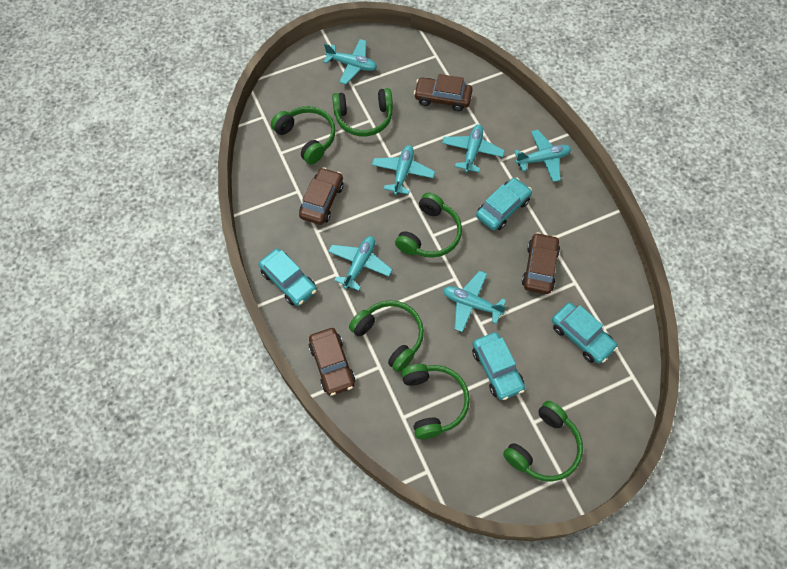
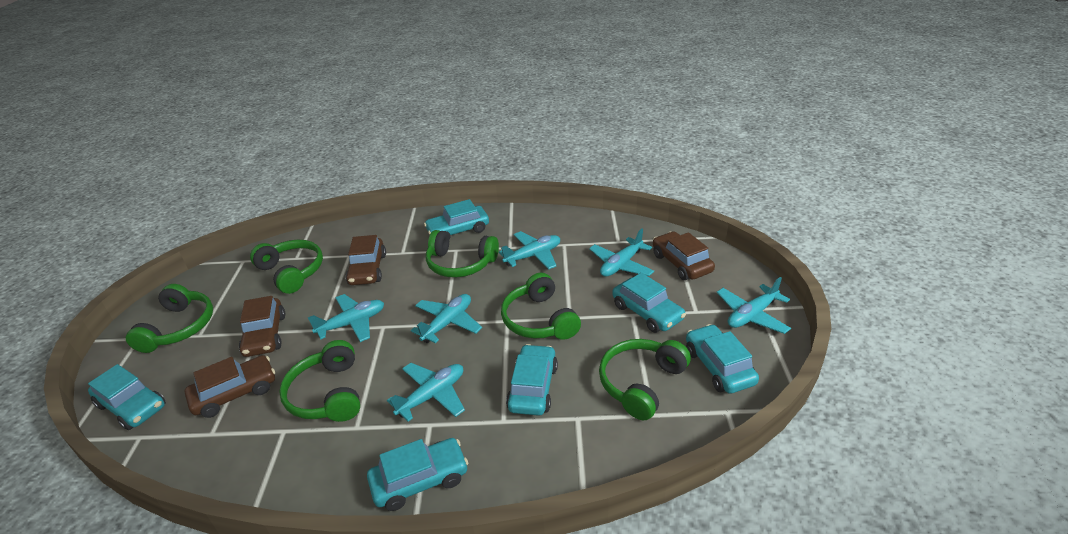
turquoise car: 4 -> 6

